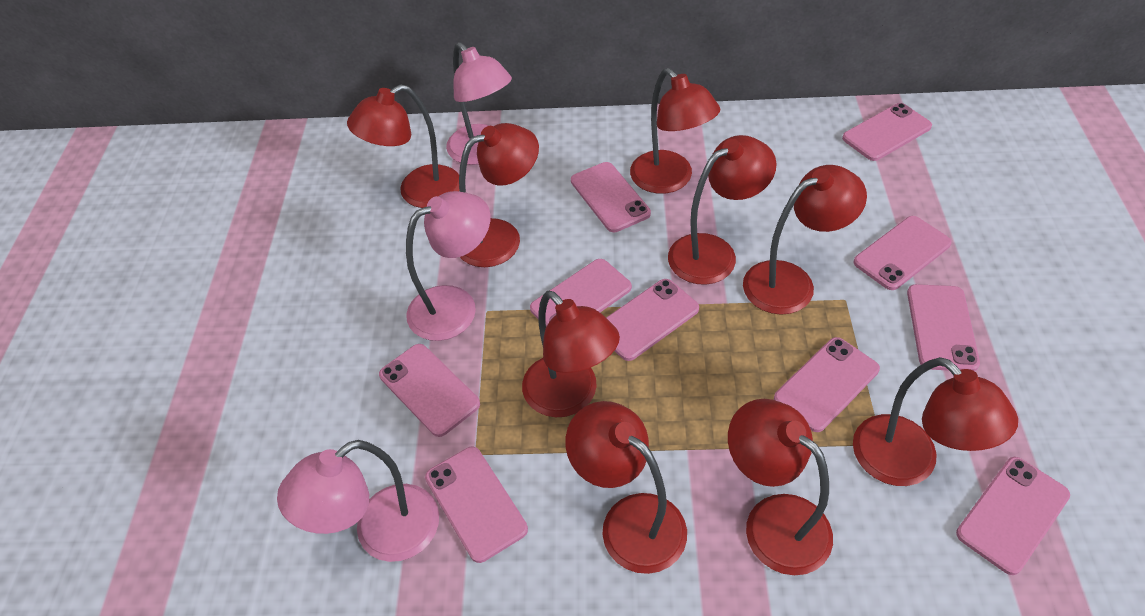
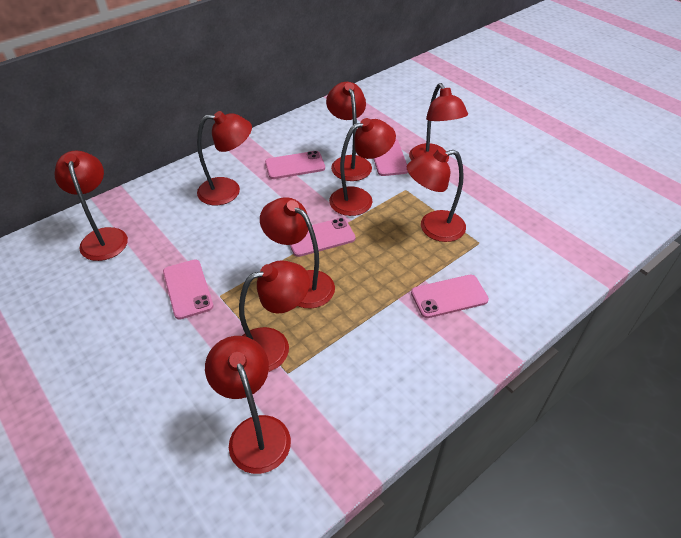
pink lamp: 3 -> 0
pink phone: 10 -> 5

